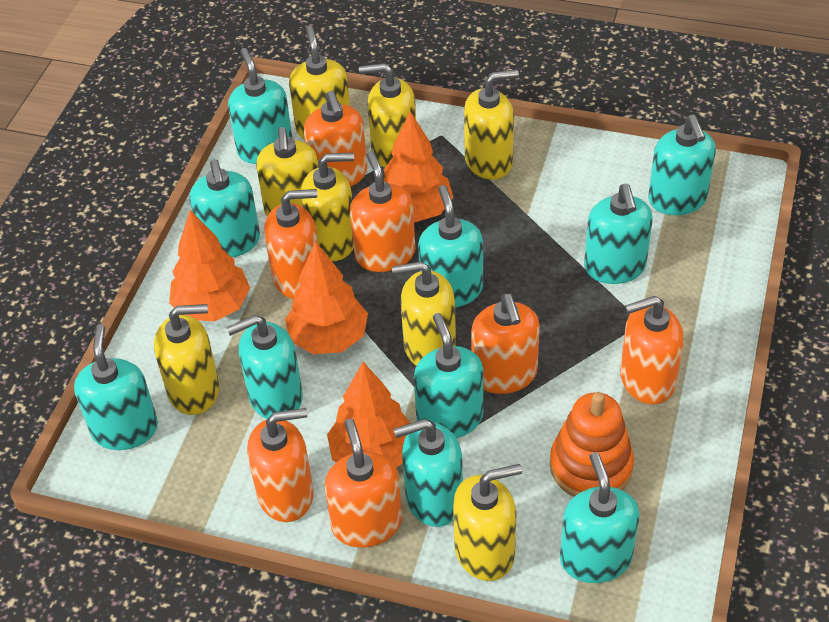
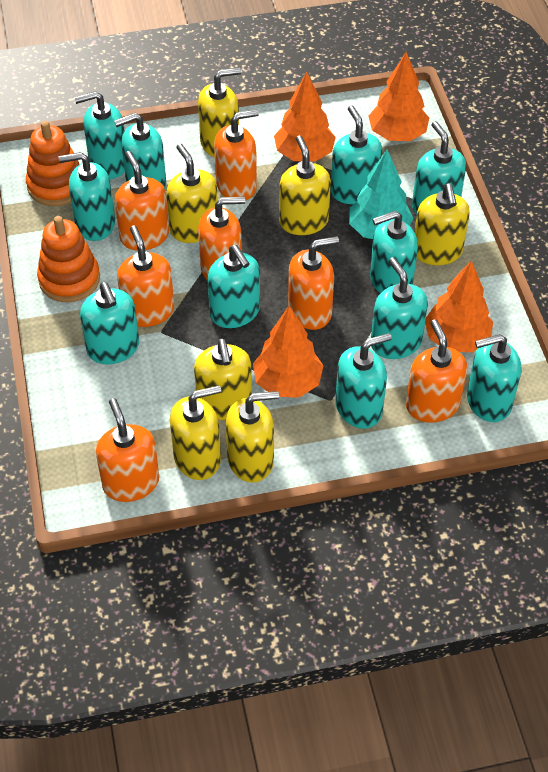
orange stacking toy: 1 -> 2
turquoise soap dispenser: 10 -> 11
turquoise tree: 0 -> 1
yellow soap dispenser: 8 -> 7

